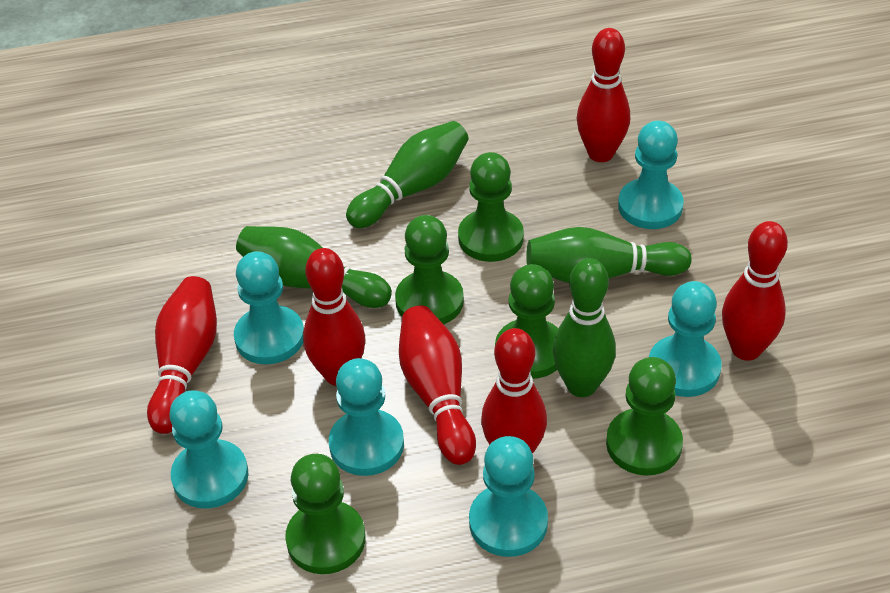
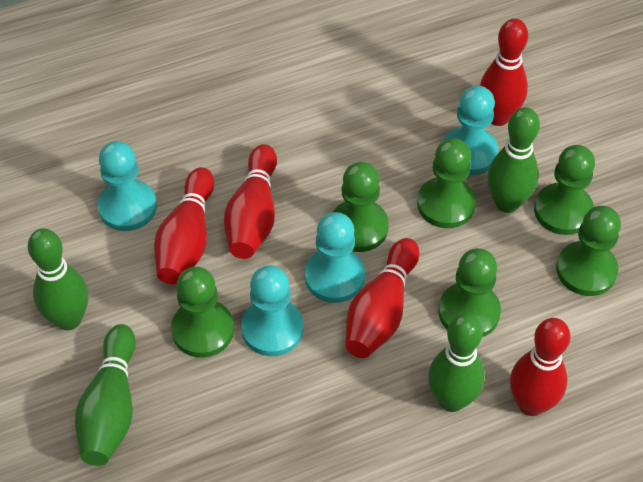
green pawn: 5 -> 6
red bowling pin: 6 -> 5
turquoise pawn: 6 -> 4

